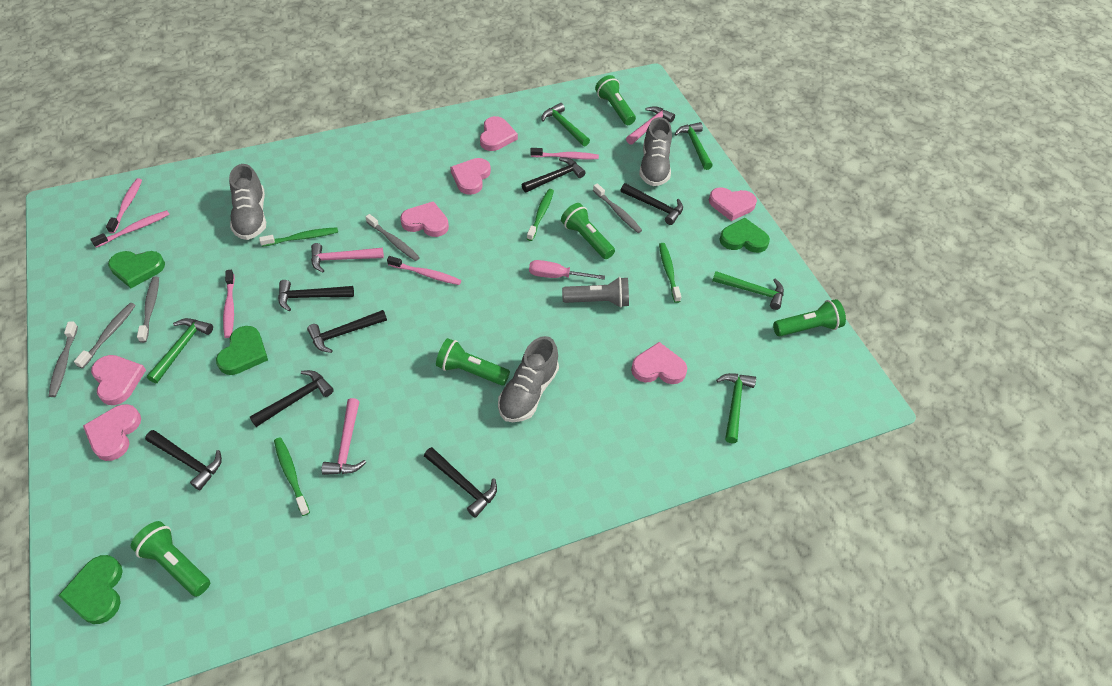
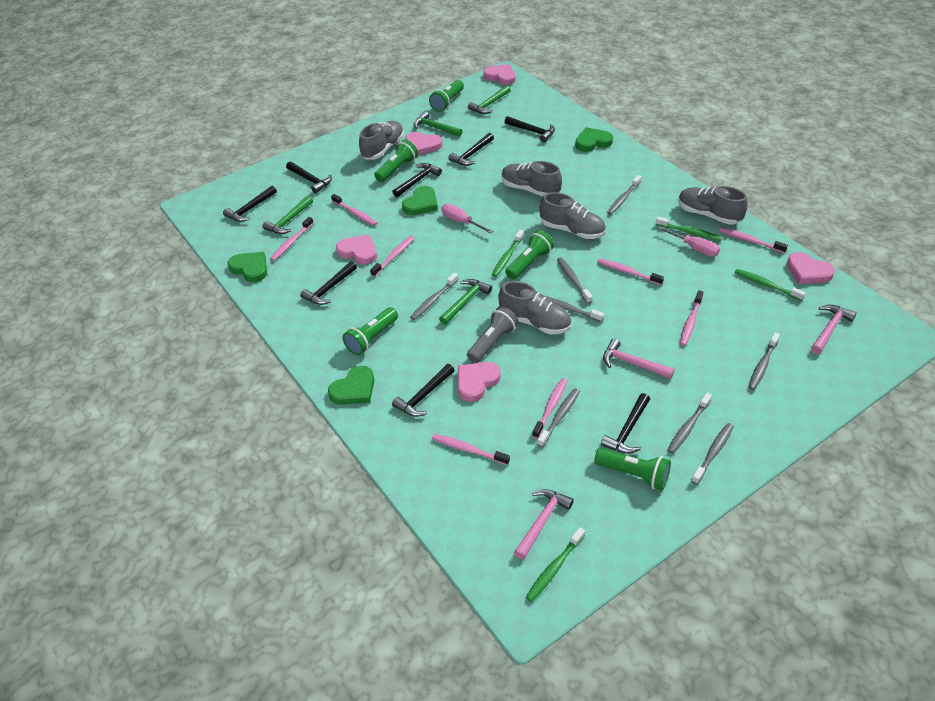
black hammer: 7 -> 8
green hammer: 5 -> 4
grey shoe: 3 -> 5
grey toothbrush: 5 -> 8
pink heart: 7 -> 5
pink screwdriver: 1 -> 2
pink toothbrush: 5 -> 8

